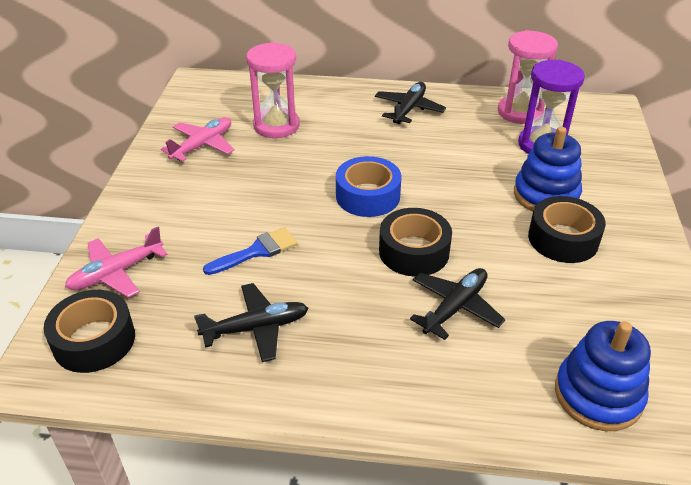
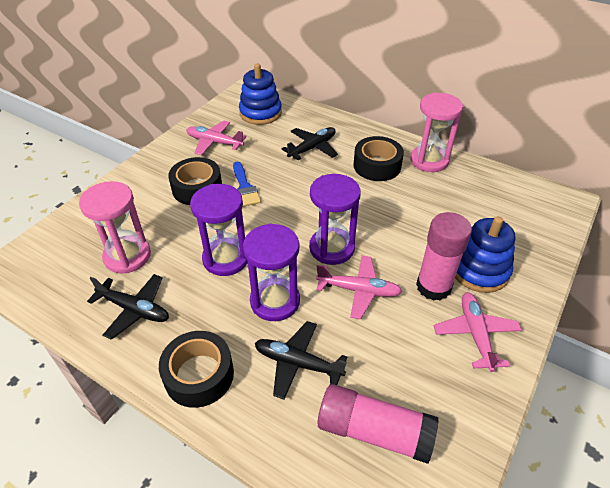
blue tape: 1 -> 0
pink glue stick: 0 -> 2
pink plane: 2 -> 3
purple hourglass: 1 -> 3

